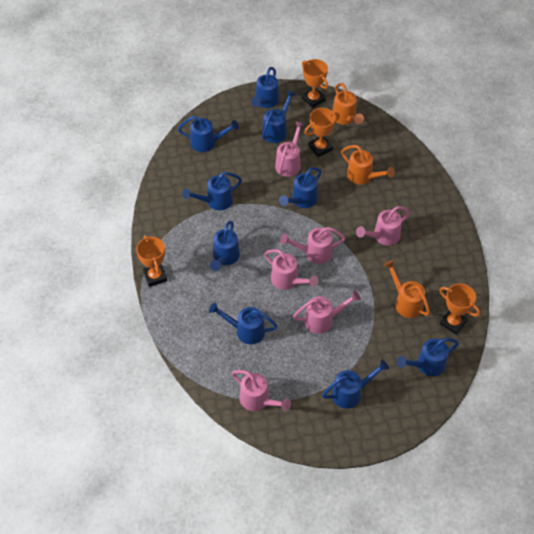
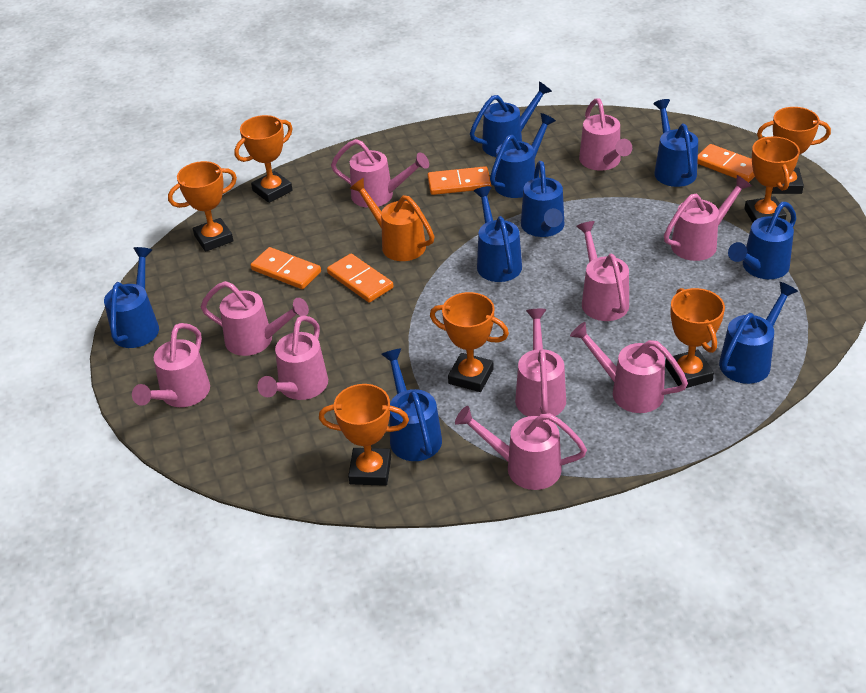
orange domino: 0 -> 4
orange trophy: 4 -> 7
orange watering can: 3 -> 1
pink watering can: 6 -> 10

